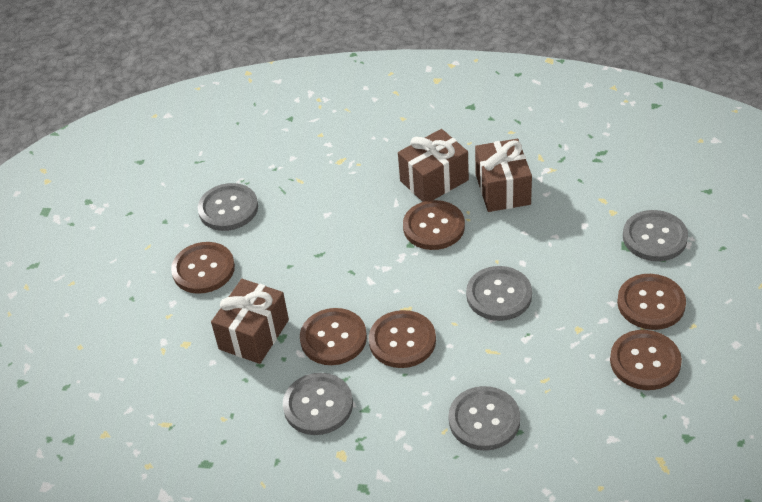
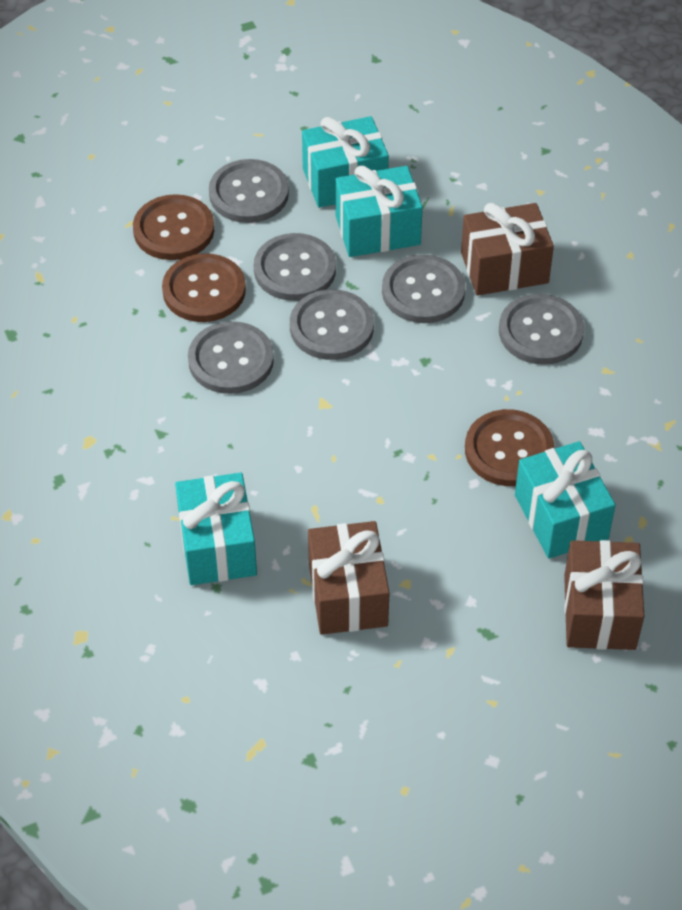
brown button: 6 -> 3
grey button: 5 -> 6
turquoise gift: 0 -> 4

